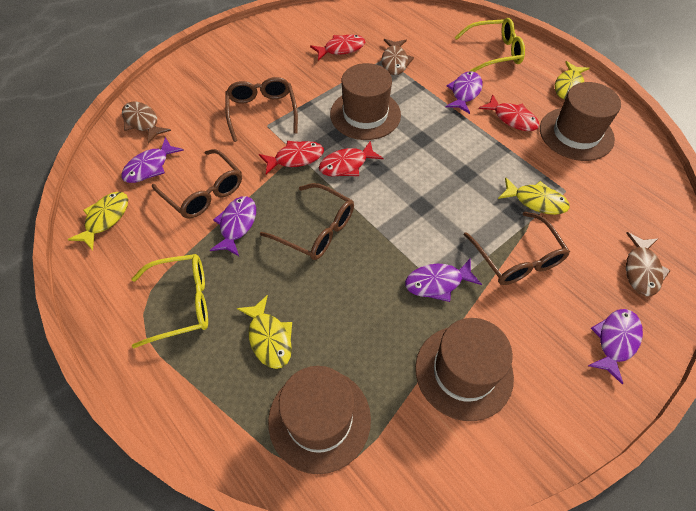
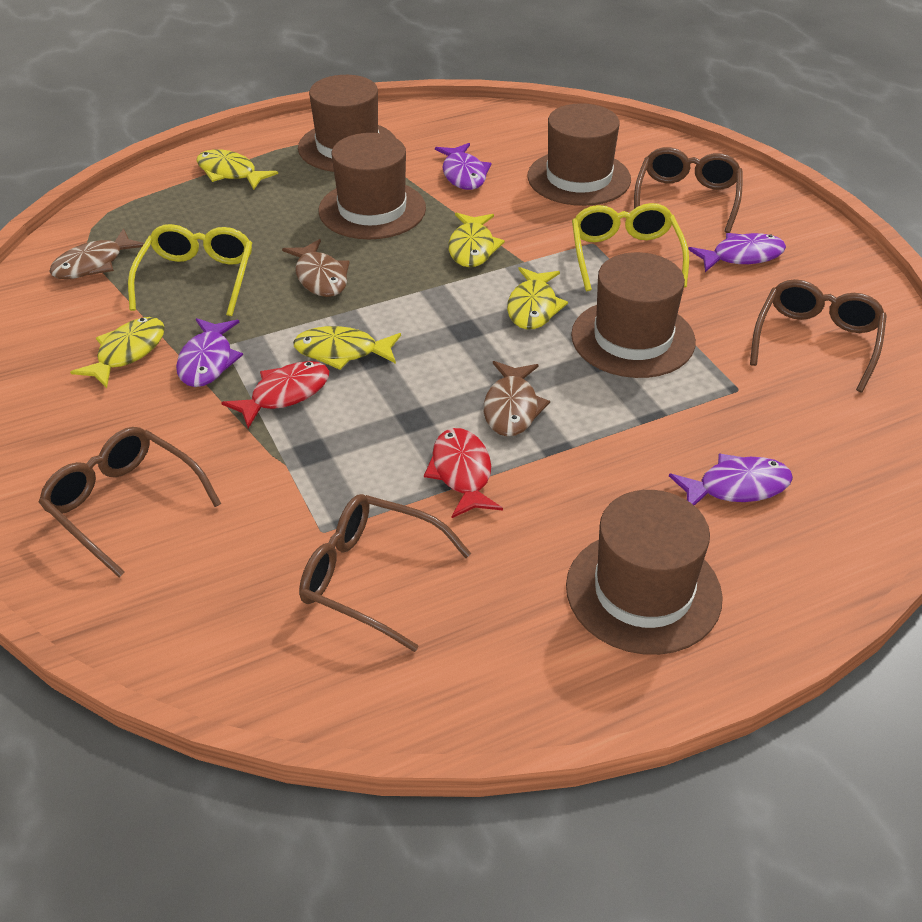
brown hat: 4 -> 5
purple fish: 5 -> 4
red fish: 4 -> 2
yellow fish: 4 -> 5

